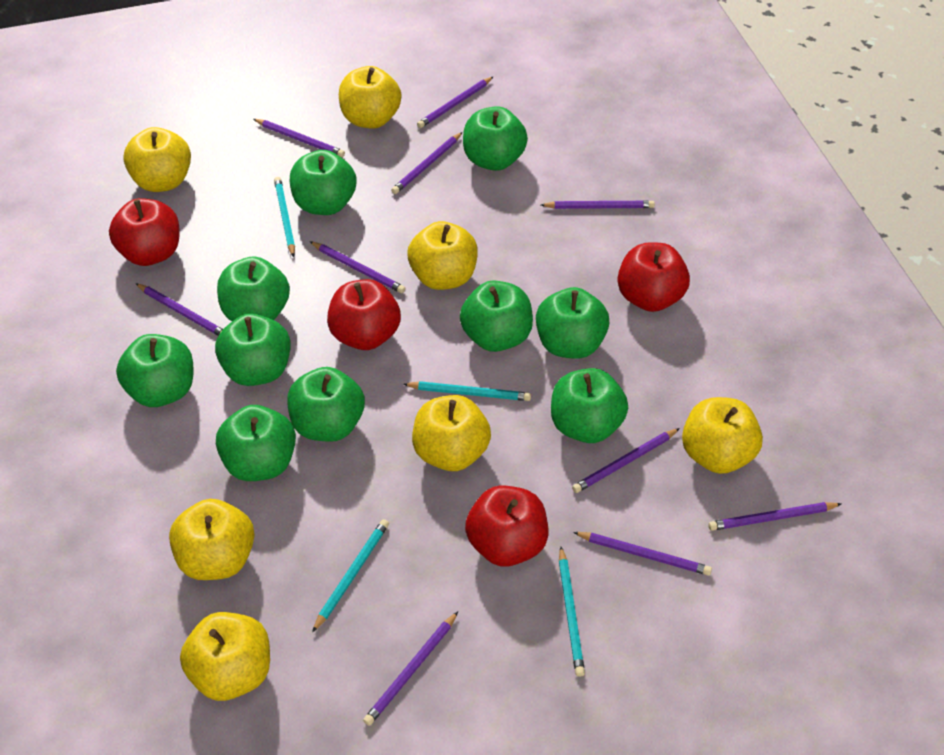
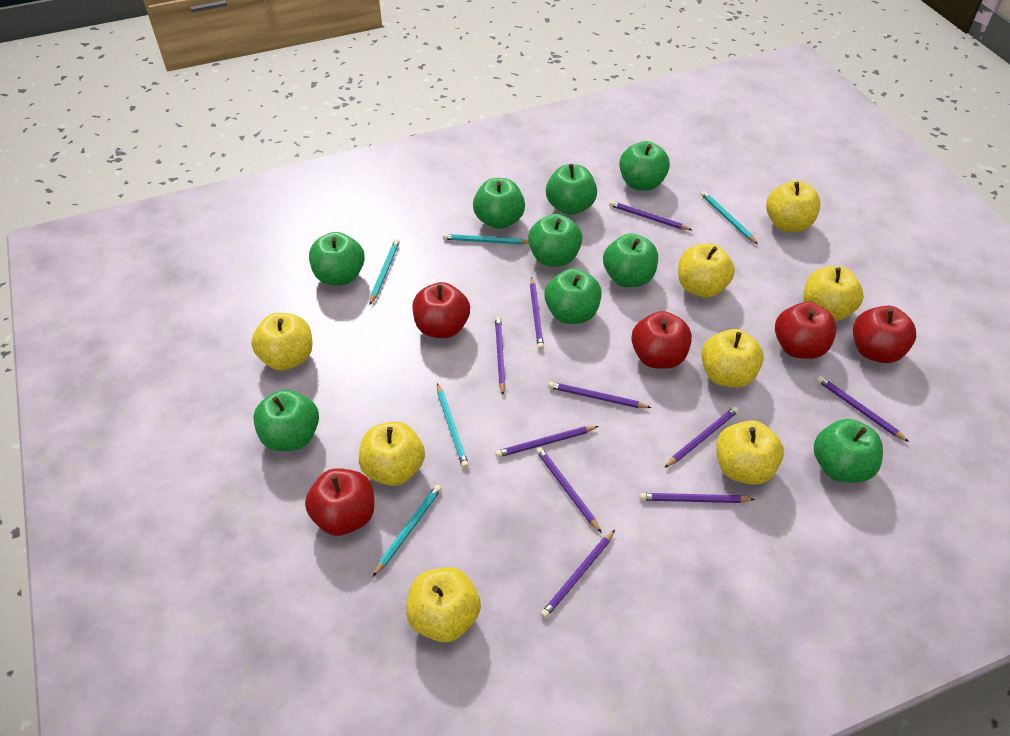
green apple: 10 -> 9
red apple: 4 -> 5
turquoise pencil: 4 -> 5
yellow apple: 7 -> 8

